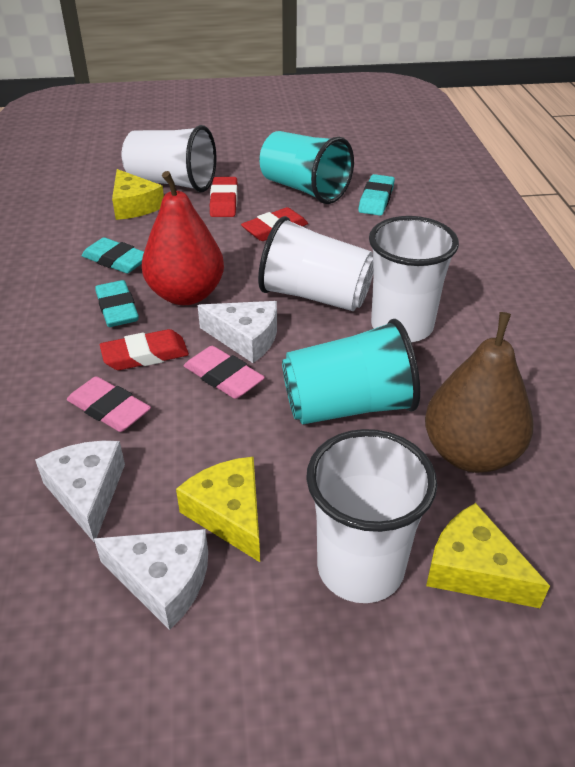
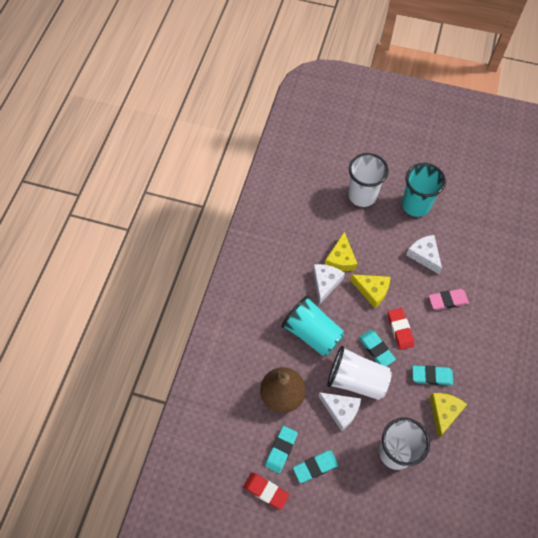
pink eraser: 2 -> 1
red eraser: 3 -> 2
red pear: 1 -> 0
turquoise eraser: 3 -> 4
white cup: 4 -> 3

